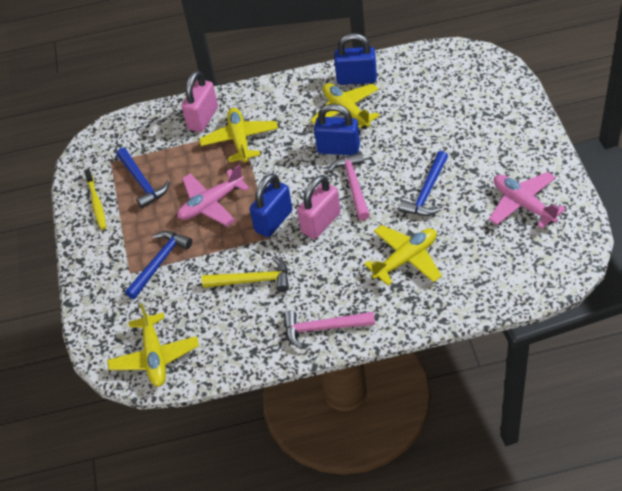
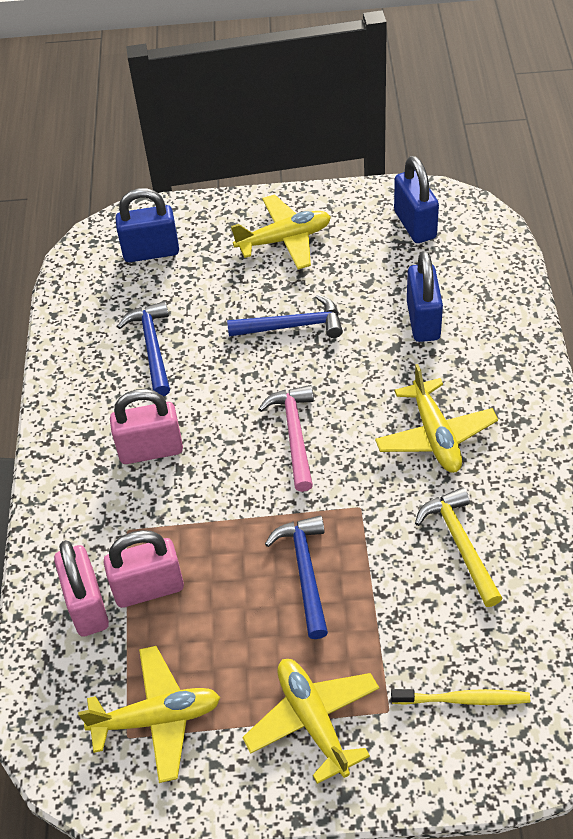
pink hammer: 2 -> 1
pink padlock: 2 -> 3
pink plane: 2 -> 0

